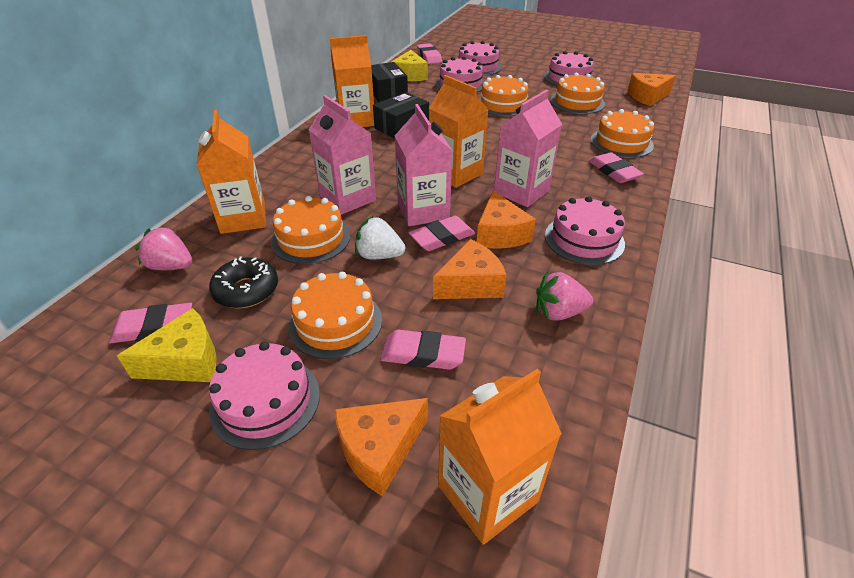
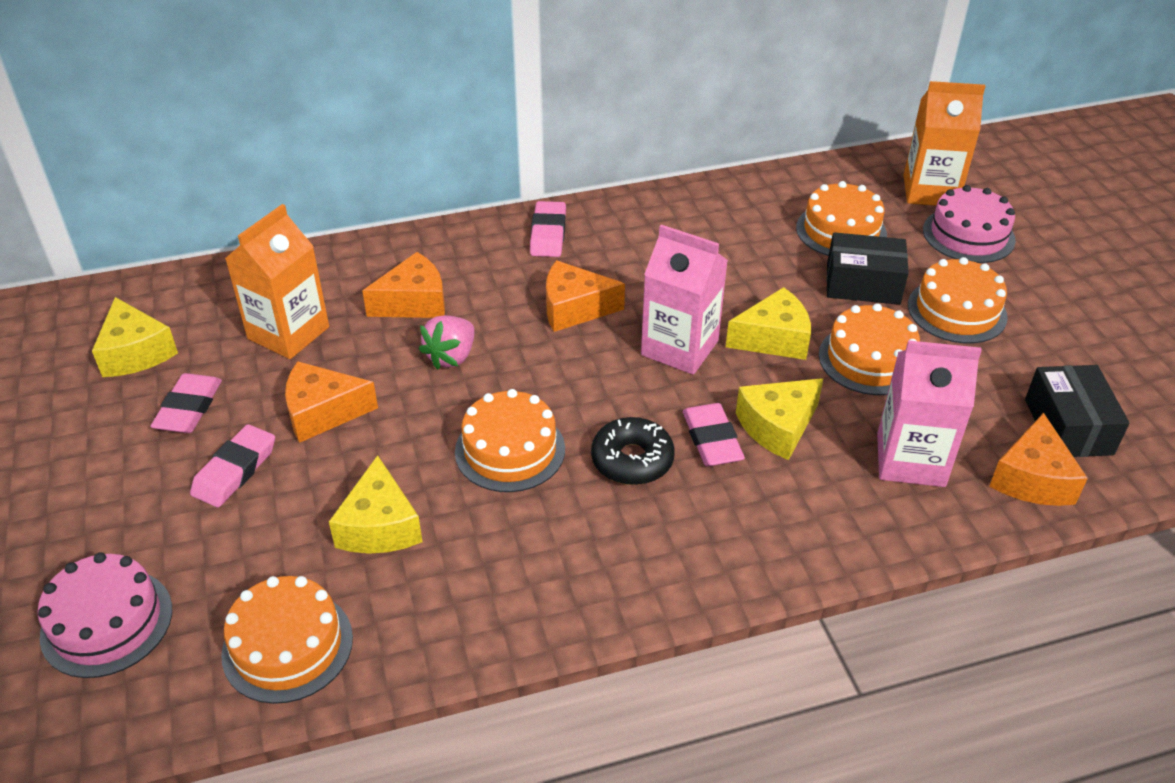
orange carton: 4 -> 2
pink cake: 5 -> 2
pink carton: 3 -> 2
pink eraser: 5 -> 4
pink strawberry: 2 -> 1
white strawberry: 1 -> 0
yellow cheese: 2 -> 4

